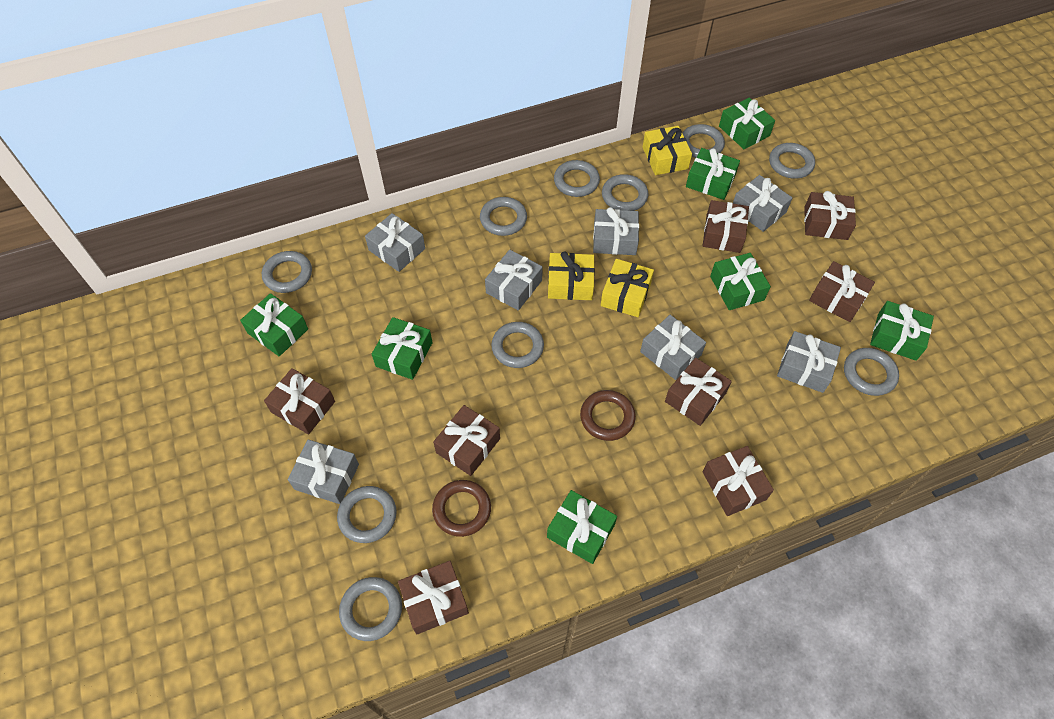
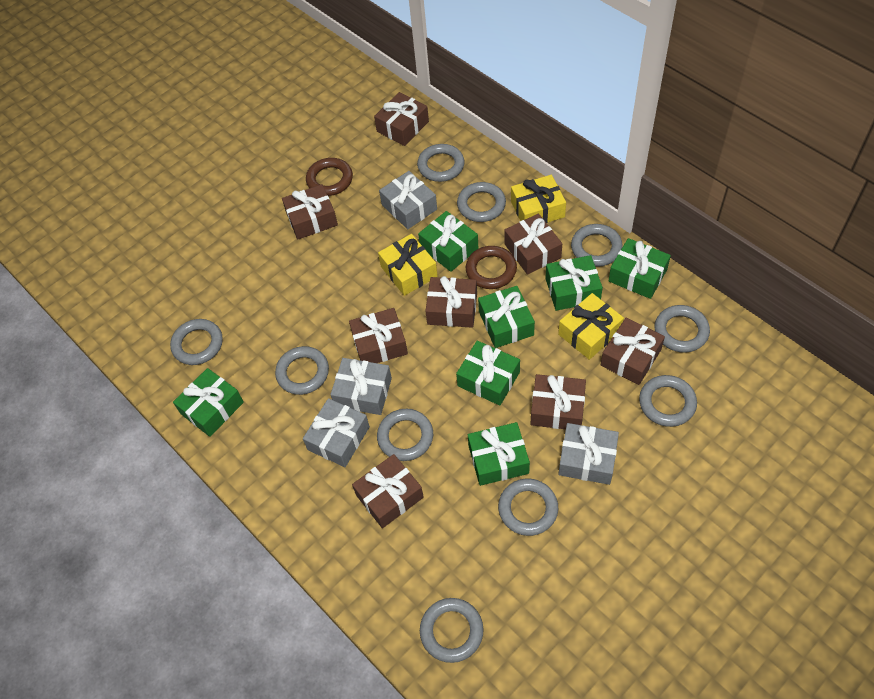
grey gift: 7 -> 4

